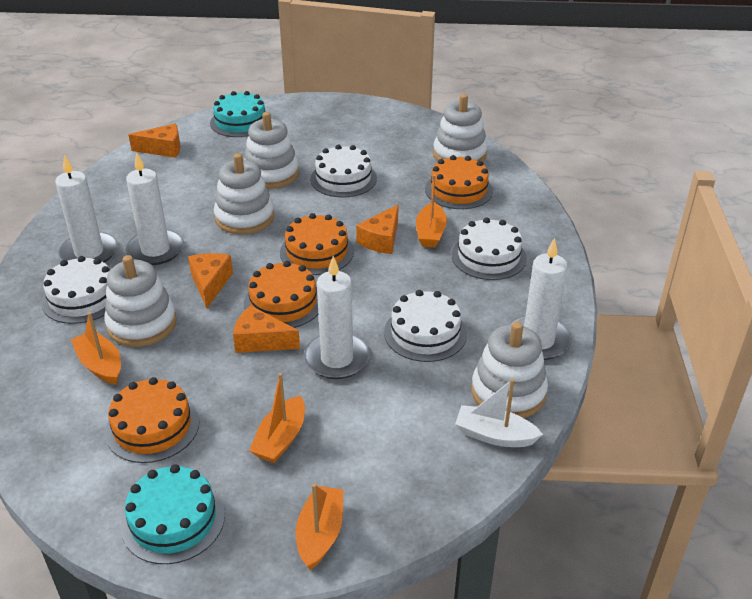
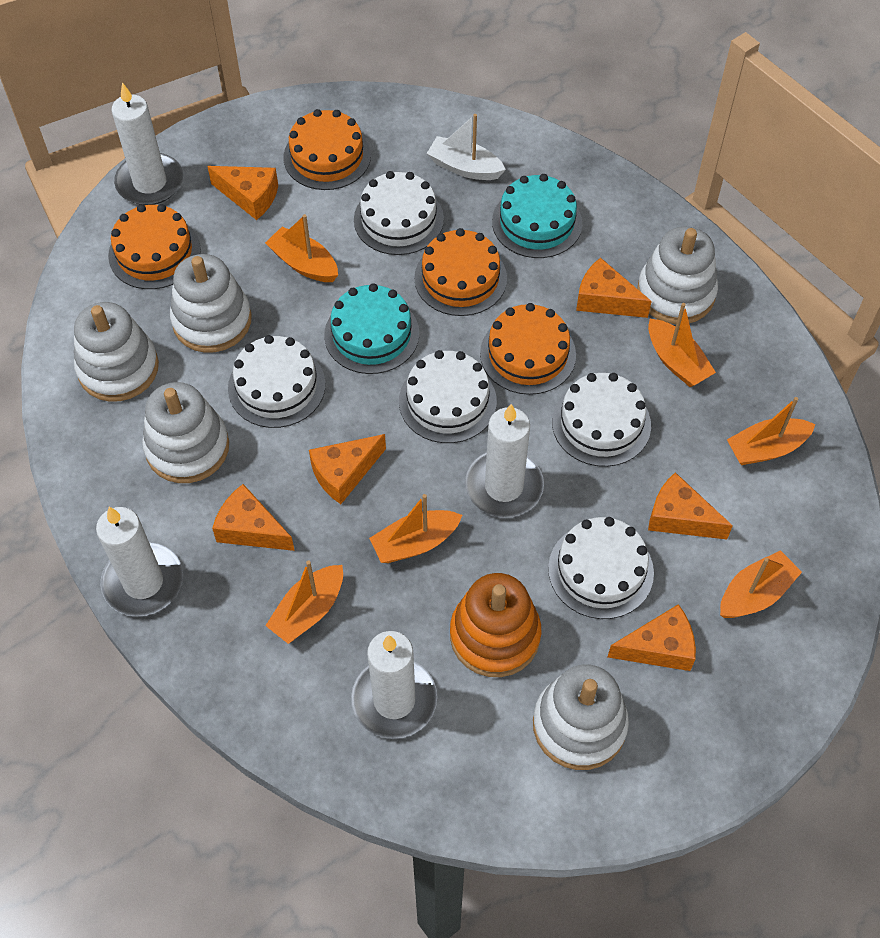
orange boat: 4 -> 6
orange cheese: 4 -> 6
orange stacking toy: 0 -> 1
white cake: 4 -> 5

